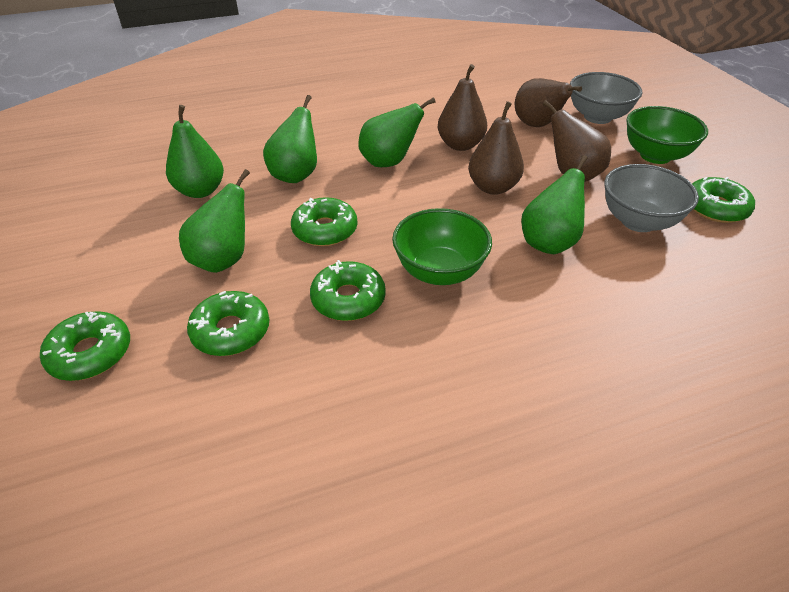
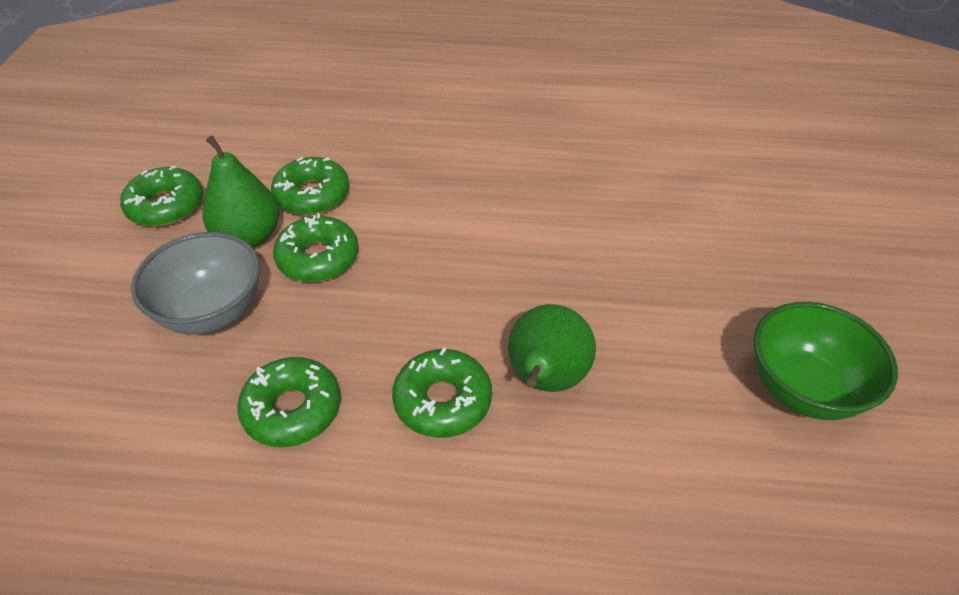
brown pear: 4 -> 0
green bowl: 2 -> 1
green pear: 5 -> 2
grey bowl: 2 -> 1

